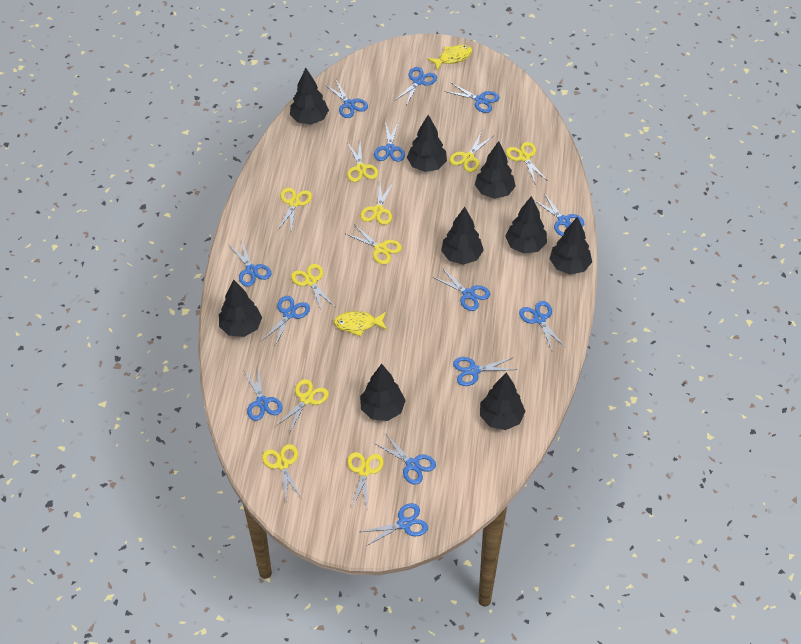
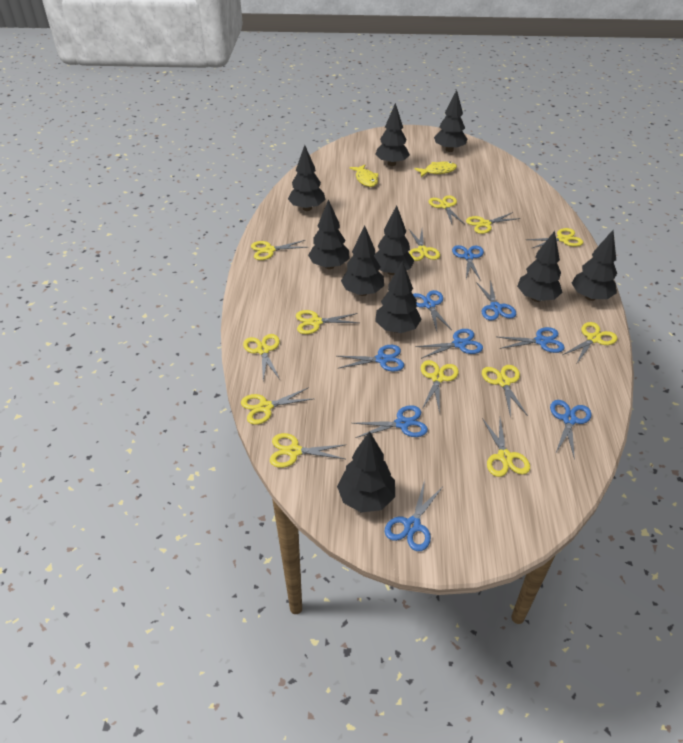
black tree: 9 -> 10
blue scissors: 13 -> 9
yellow scissors: 10 -> 13

